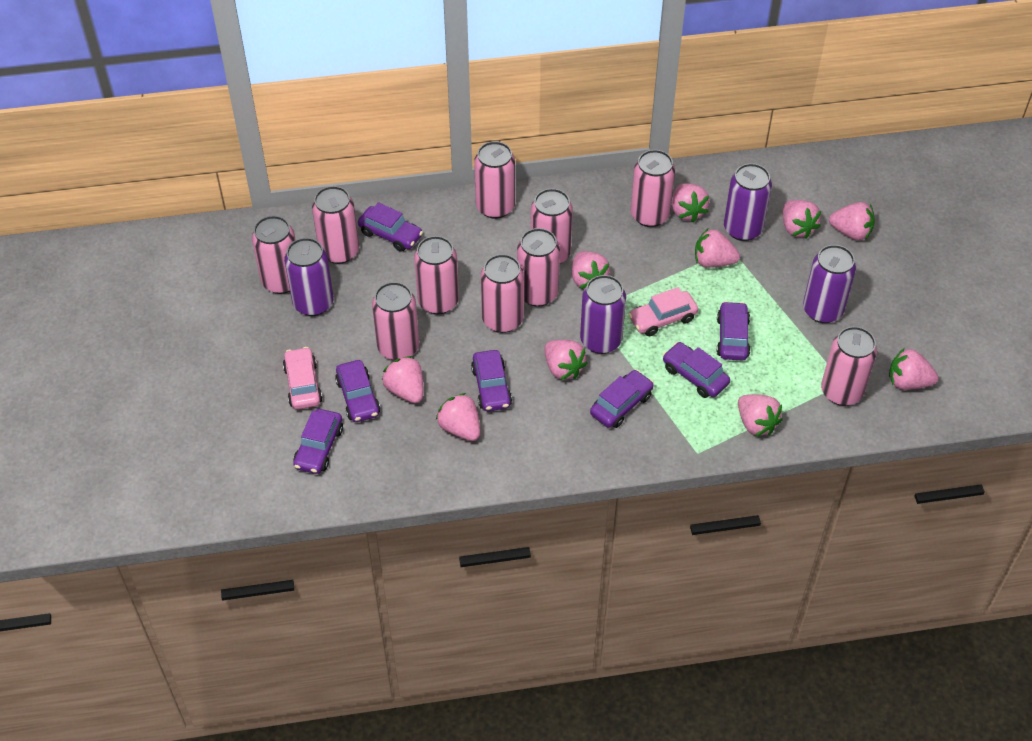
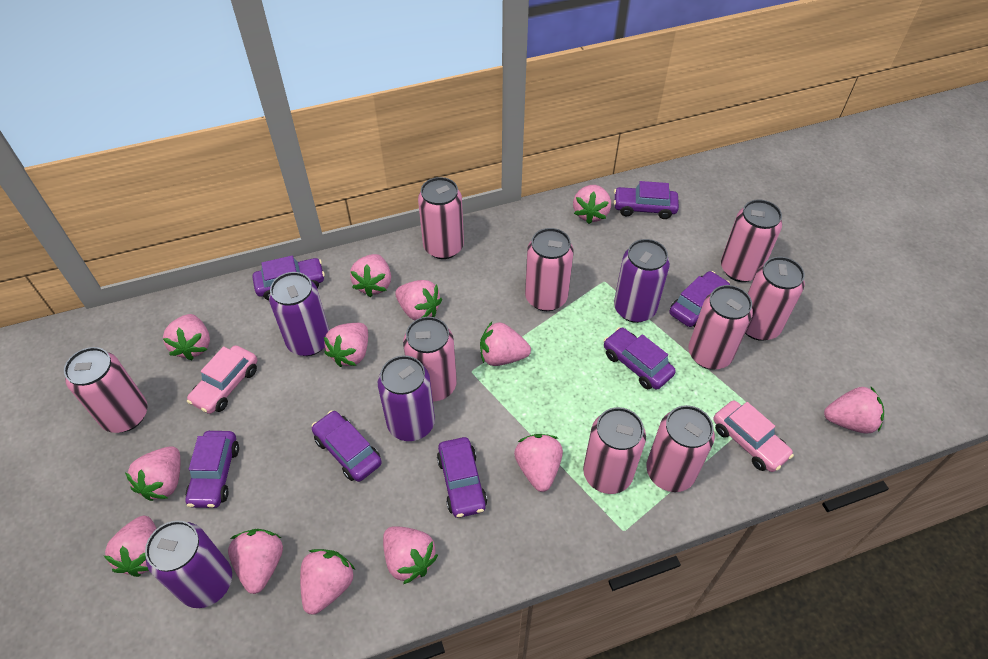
pink can: 10 -> 9
pink strawberry: 10 -> 13

